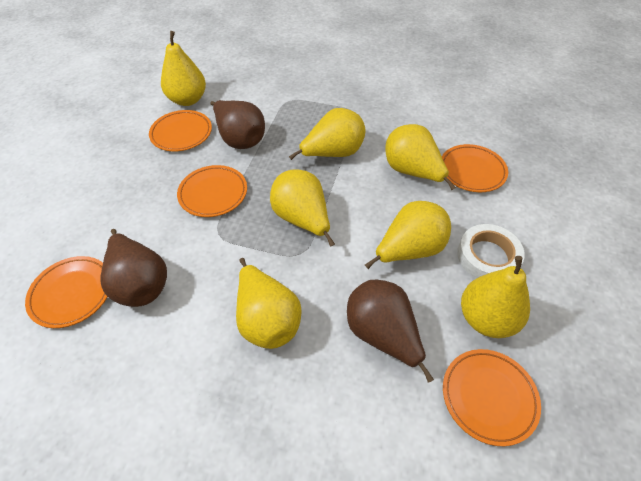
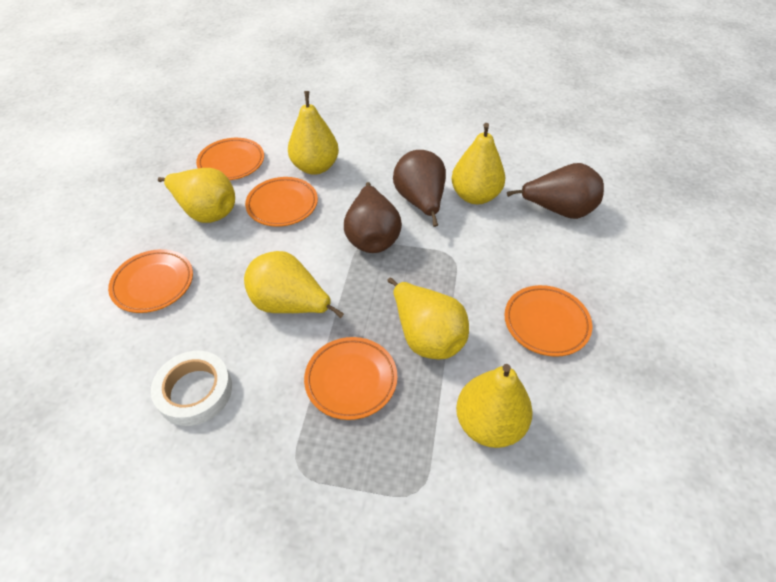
yellow pear: 7 -> 6

